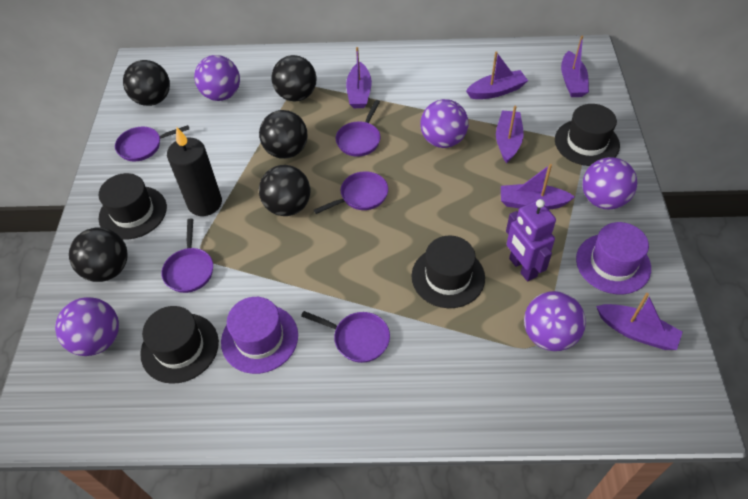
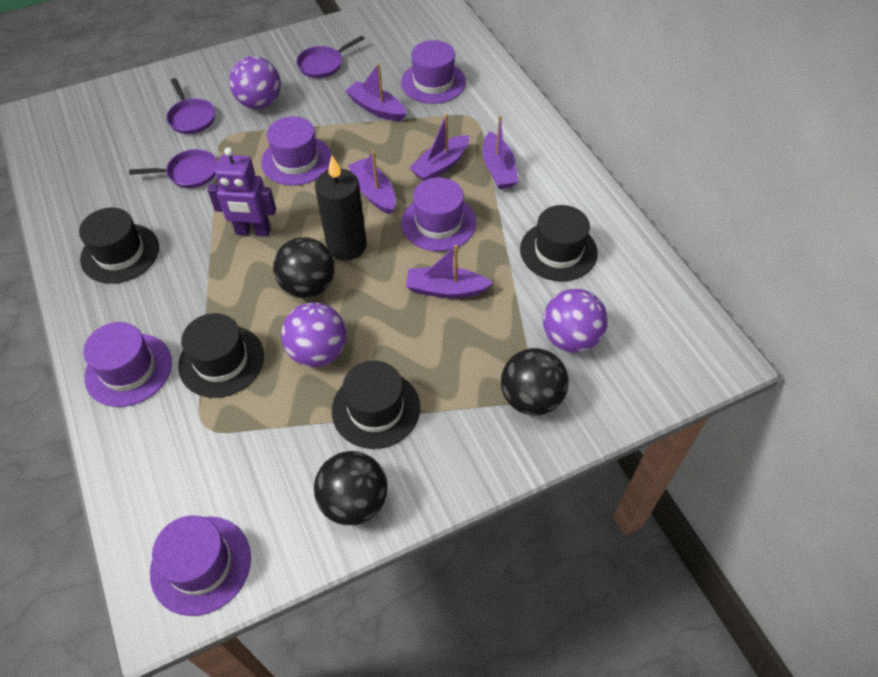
black ball: 5 -> 3
purple ball: 5 -> 3
purple boat: 6 -> 5
purple hat: 2 -> 5
purple pan: 5 -> 3

